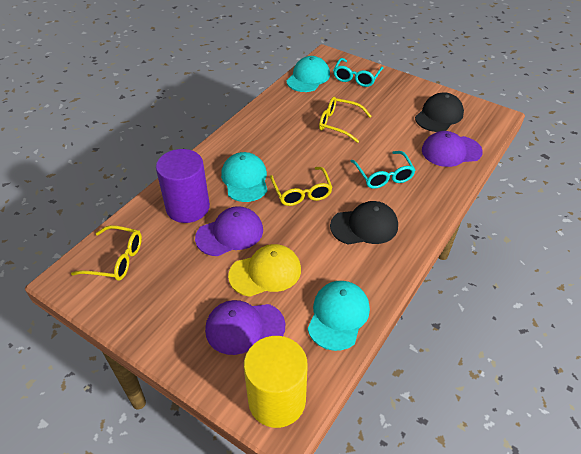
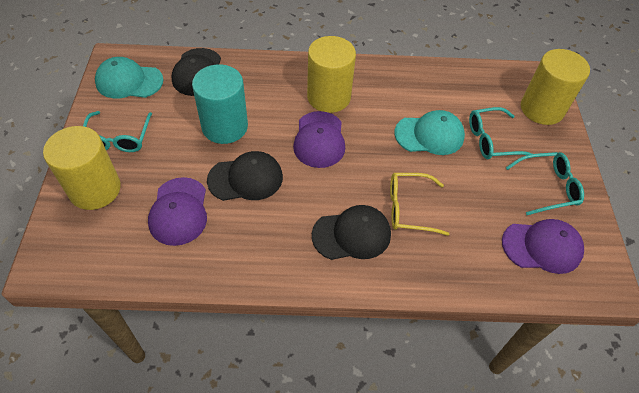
black cap: 2 -> 3
purple cylinder: 1 -> 0
turquoise cap: 3 -> 2
turquoise cylinder: 0 -> 1
turquoise glasses: 2 -> 3
yellow cap: 1 -> 0
yellow cylinder: 1 -> 3
yellow glasses: 3 -> 1

